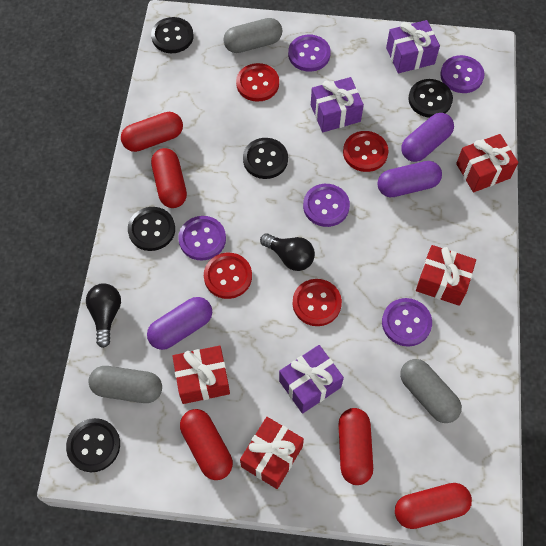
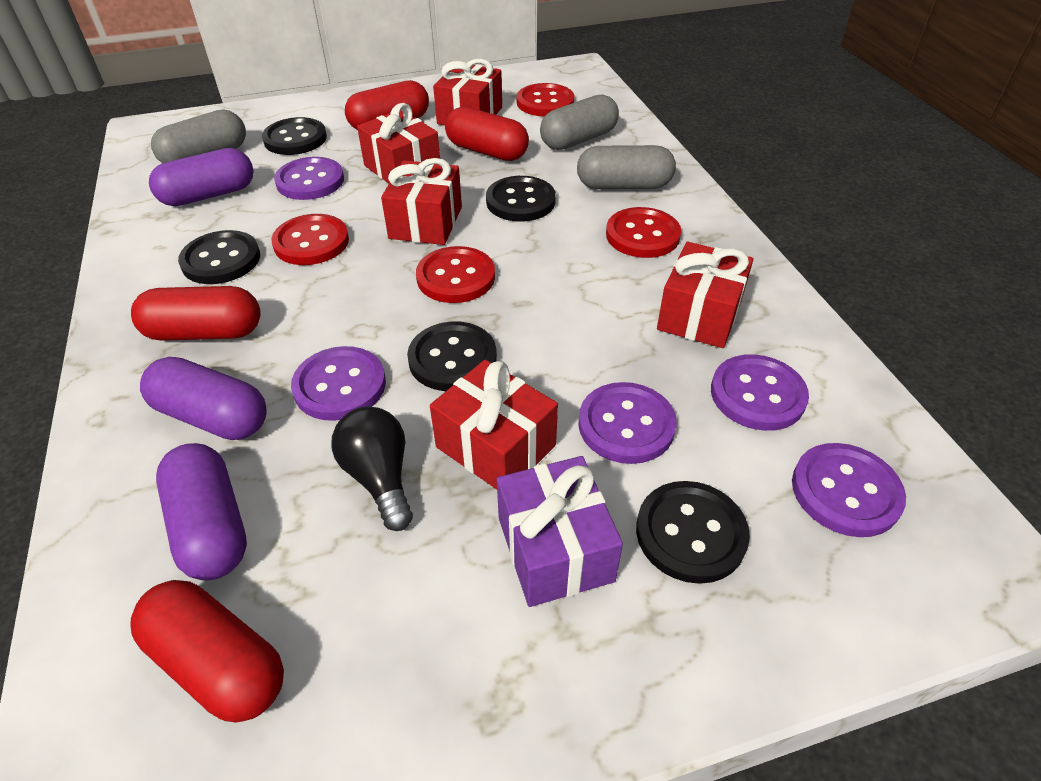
black light bulb: 2 -> 1
purple gift: 3 -> 1
red capsule: 5 -> 4
red gift: 4 -> 5

